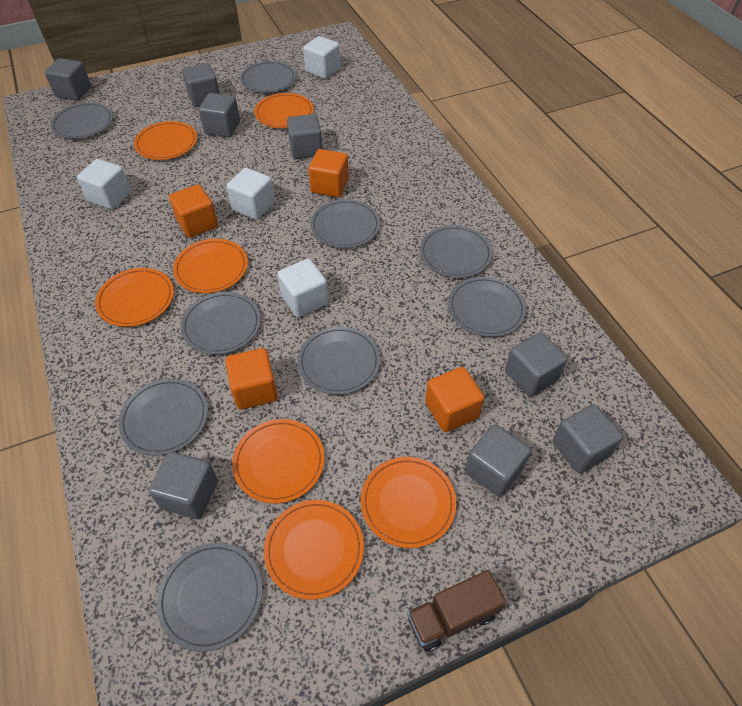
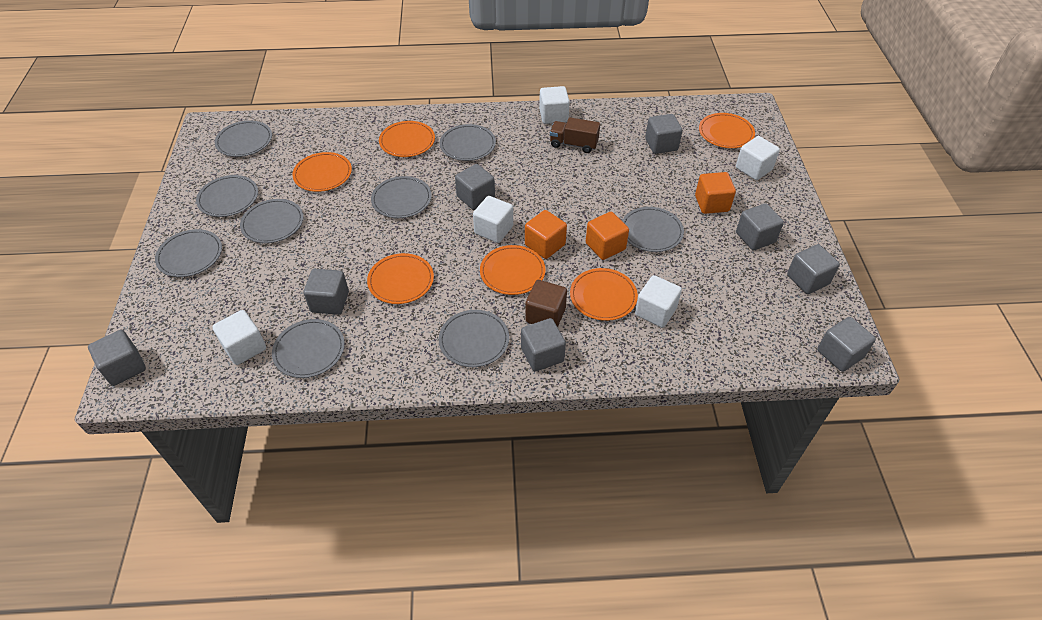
brown cube: 0 -> 1
orange cube: 4 -> 3
orange plate: 7 -> 6
white cube: 4 -> 5

